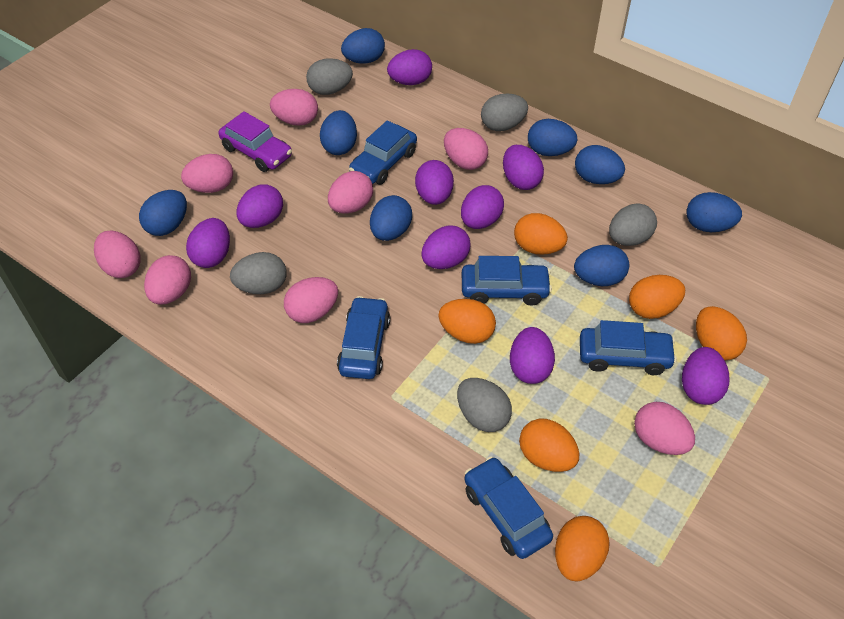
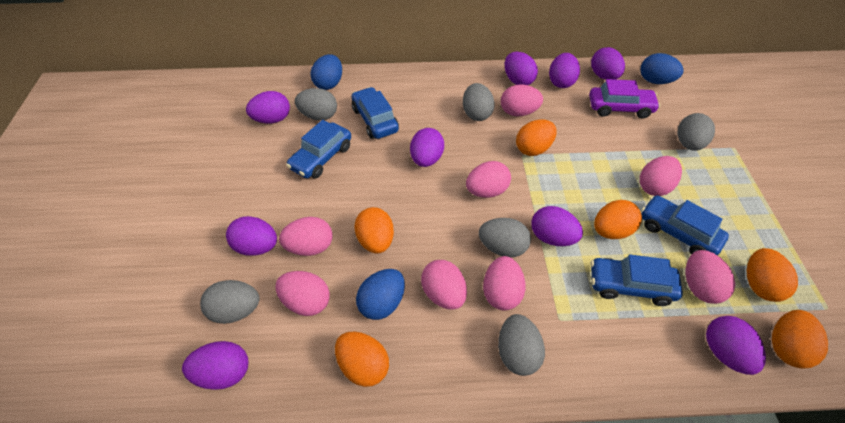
blue car: 5 -> 4
blue egg: 8 -> 3
grey egg: 5 -> 6

